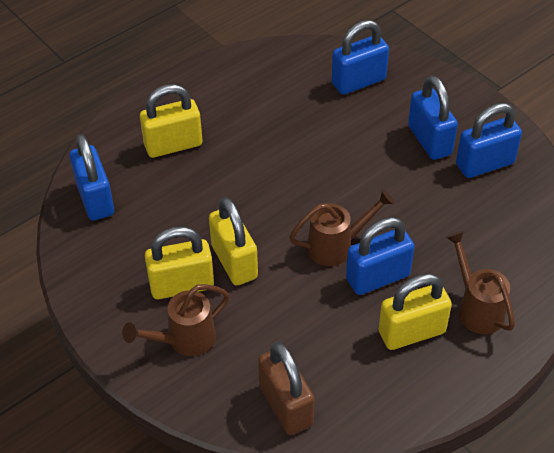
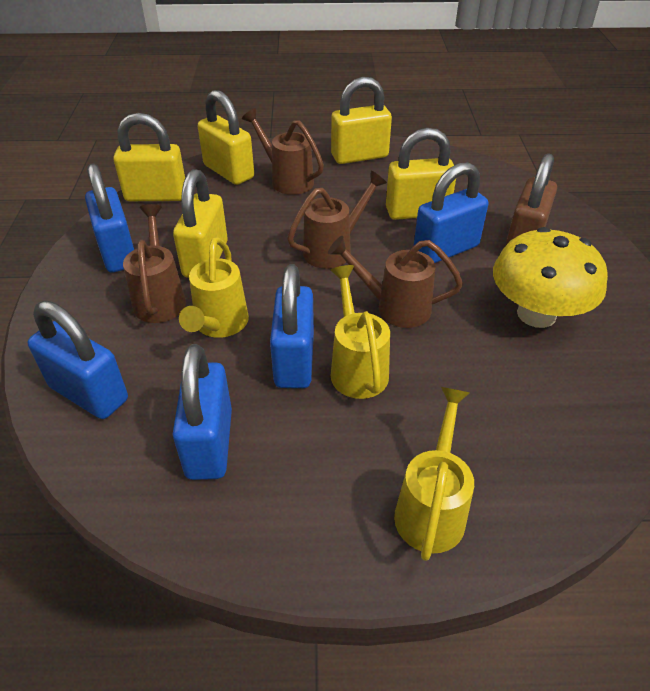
brown watering can: 3 -> 4
yellow mushroom: 0 -> 1
yellow padlock: 4 -> 5
yellow watering can: 0 -> 3

